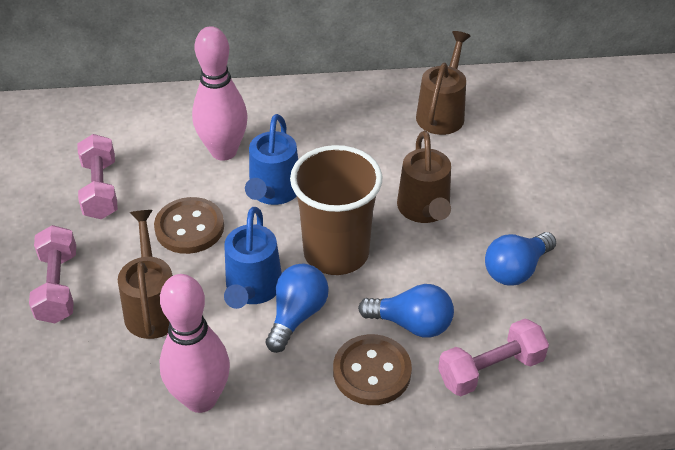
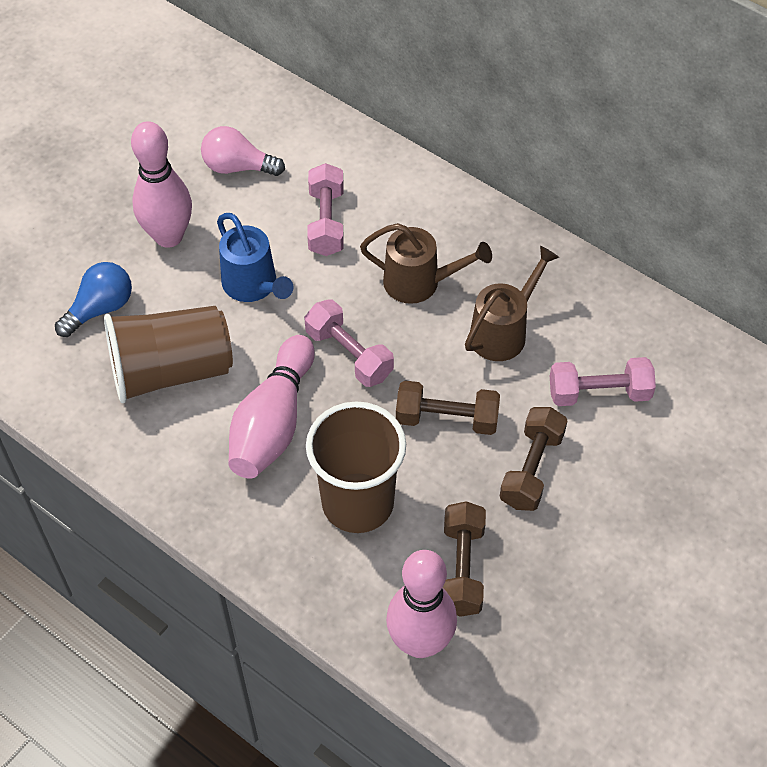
blue light bulb: 3 -> 1
blue watering can: 2 -> 1
brown button: 2 -> 0
brown cup: 1 -> 2
brown dumbbell: 0 -> 3
brown watering can: 3 -> 2
pink bowling pin: 2 -> 3
pink light bulb: 0 -> 1

